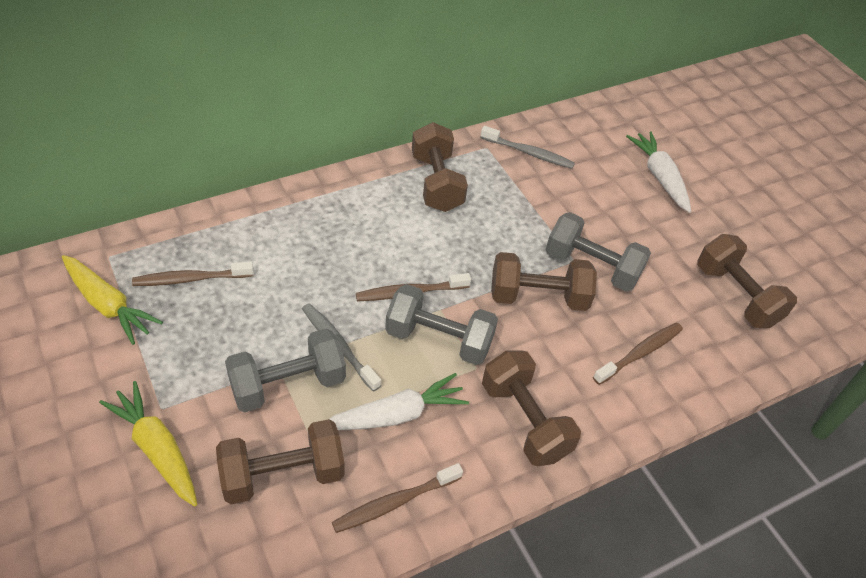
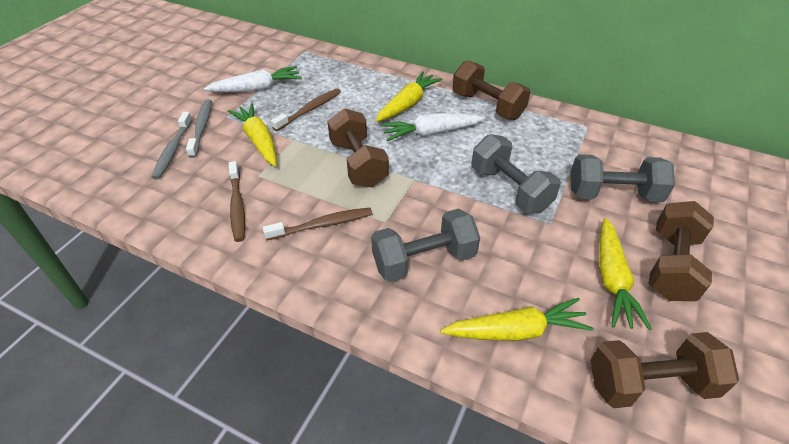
brown dumbbell: 5 -> 4
brown toothbrush: 4 -> 3
yellow carrot: 2 -> 4

